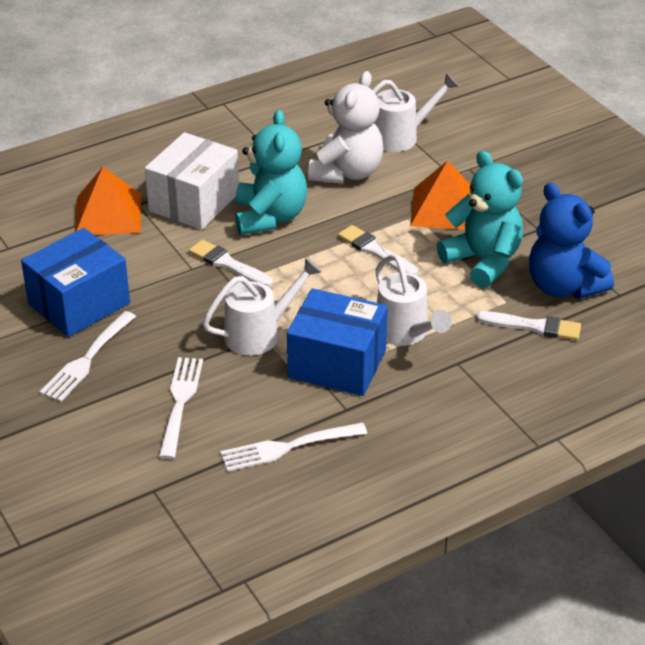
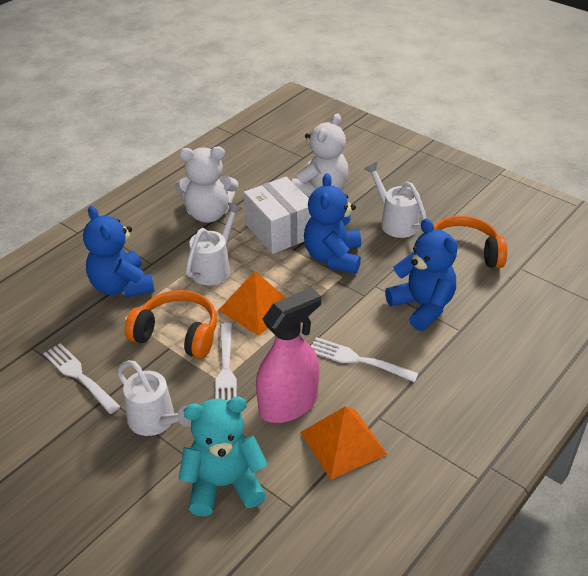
blue box: 2 -> 0
blue teddy bear: 1 -> 3
orange headphones: 0 -> 2
pink spray bottle: 0 -> 1
turquoise teddy bear: 2 -> 1
white brush: 3 -> 0
white teddy bear: 1 -> 2

